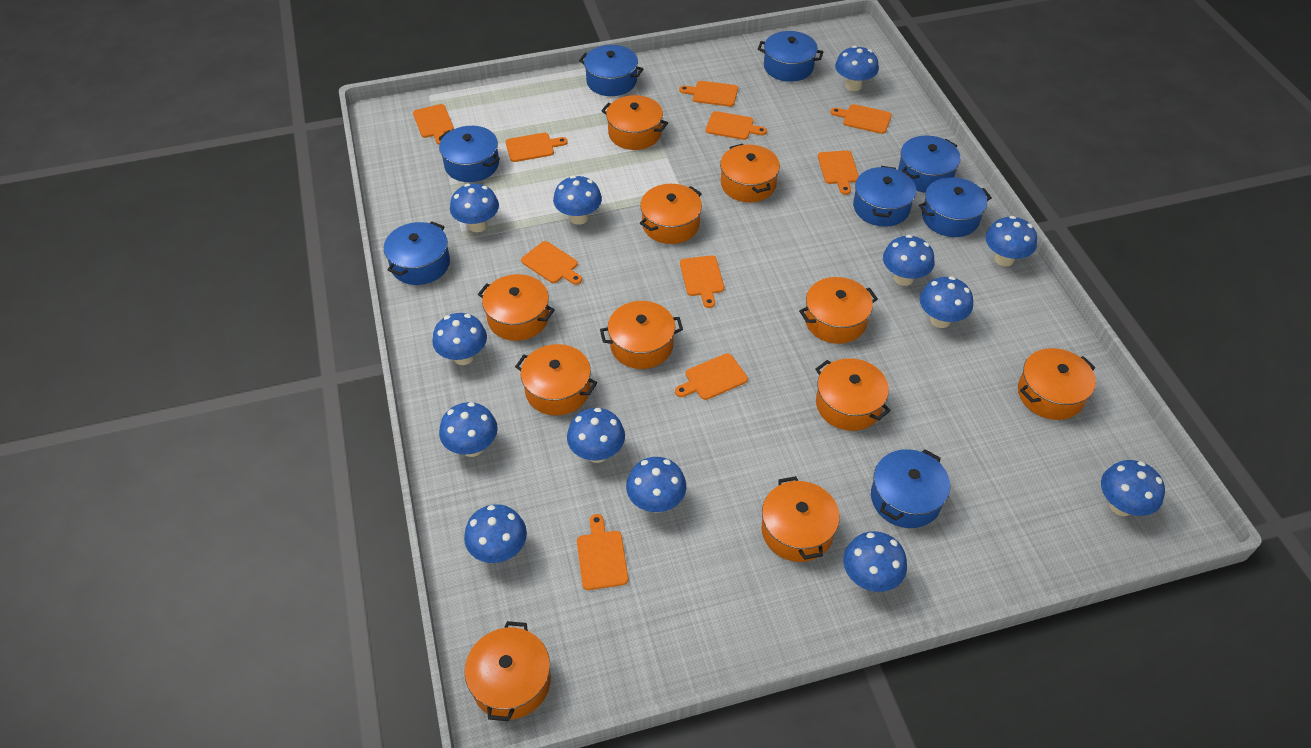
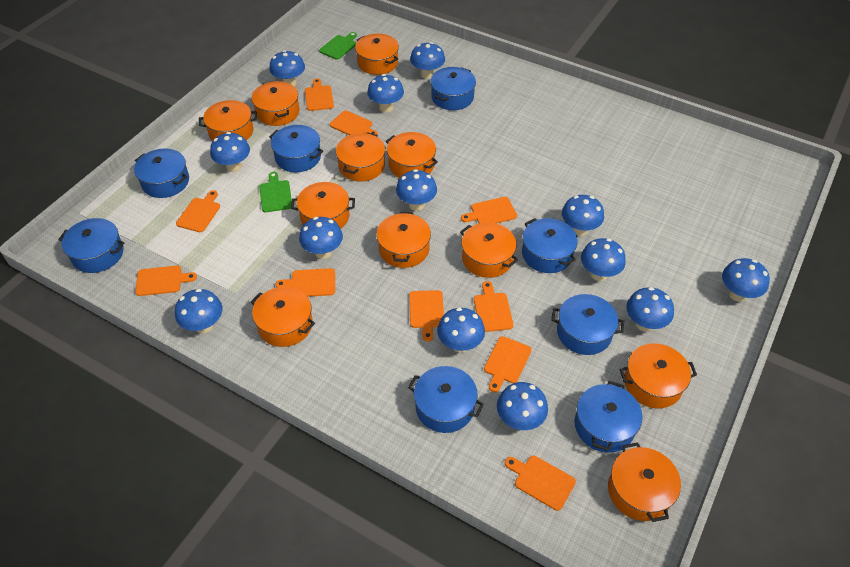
green cutting board: 0 -> 2

